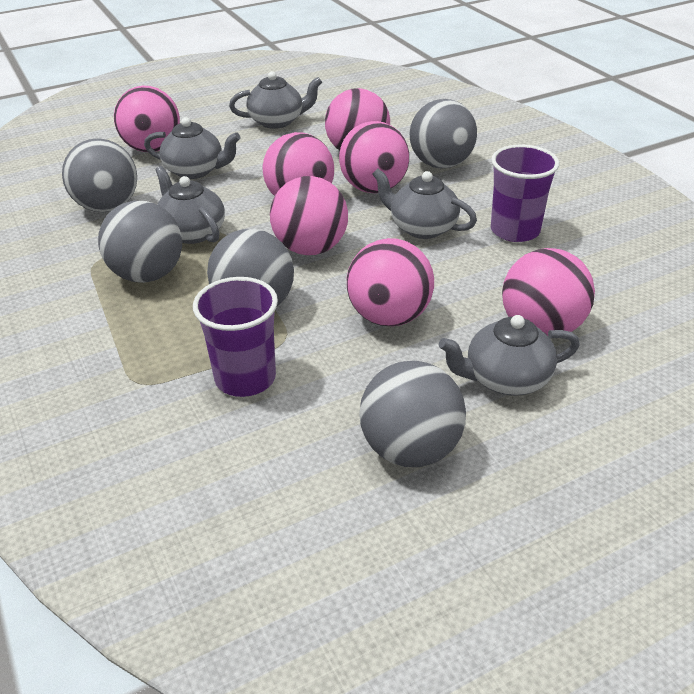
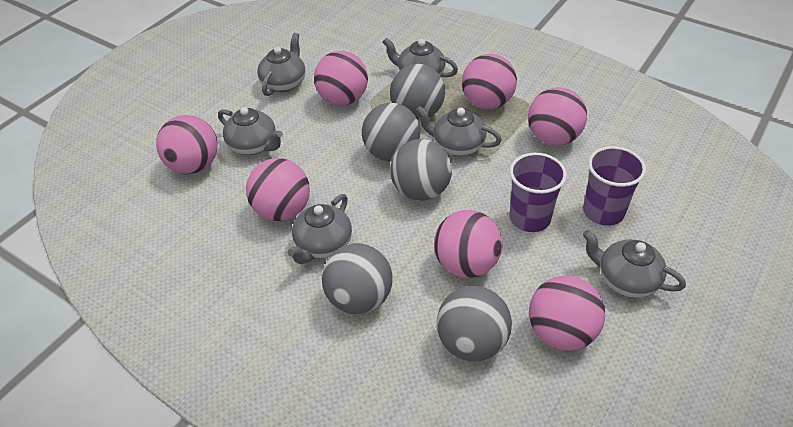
grey teapot: 5 -> 6

